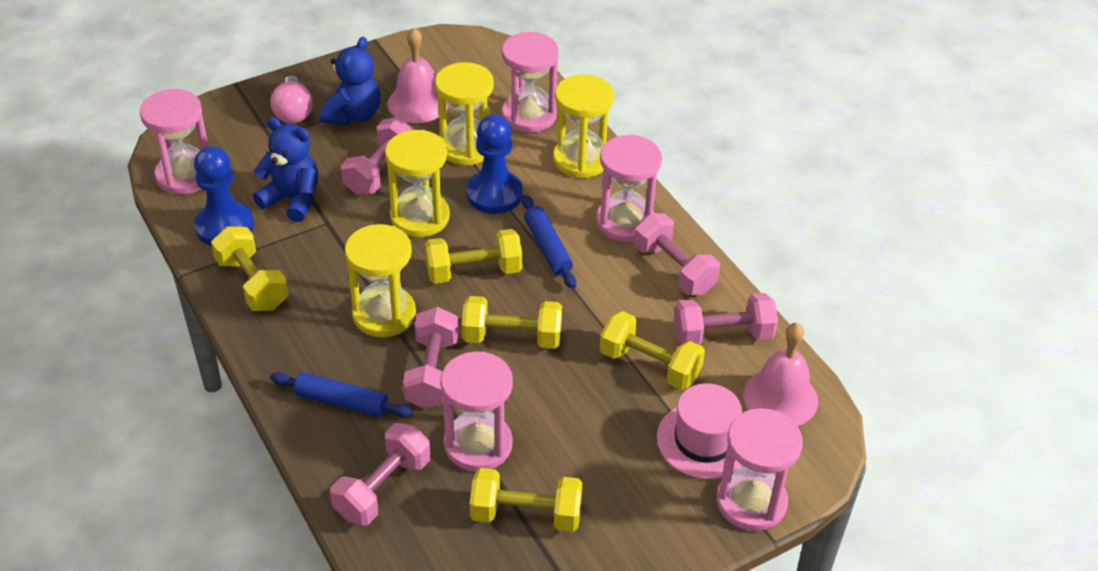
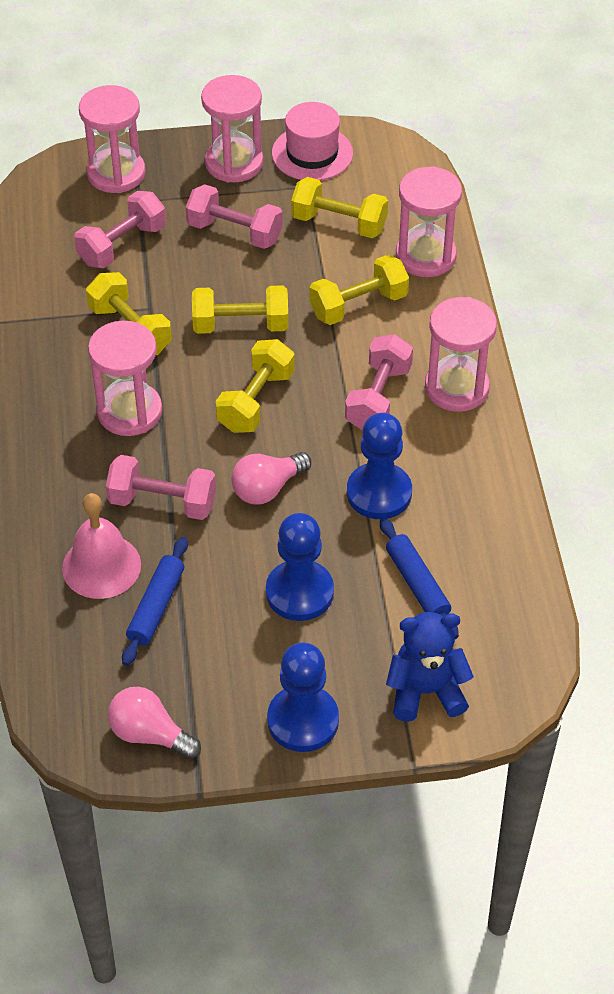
blue pawn: 2 -> 3
blue teddy bear: 2 -> 1
pink bell: 2 -> 1
pink dumbbell: 5 -> 4
pink light bulb: 1 -> 2
yellow hourglass: 4 -> 0

